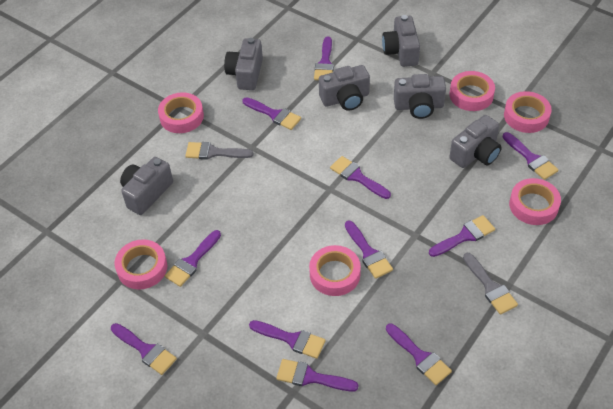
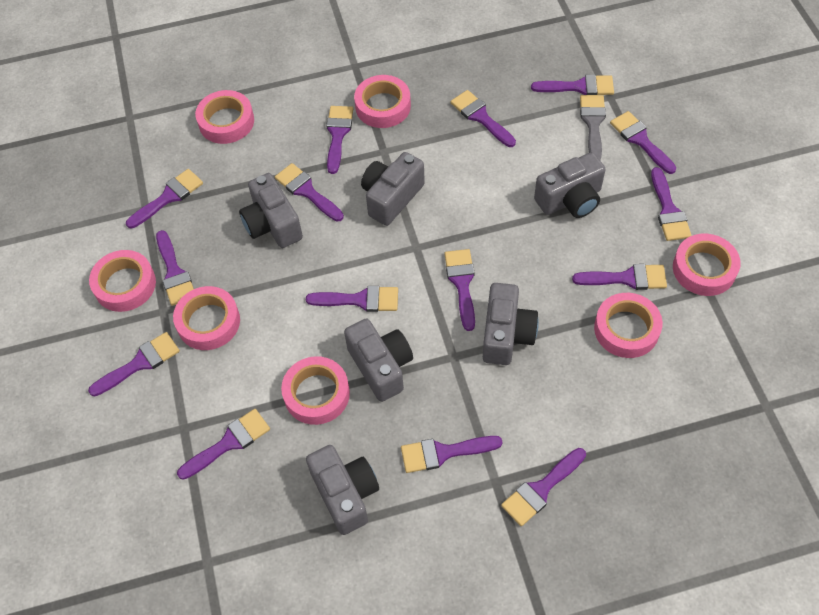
grey brush: 2 -> 1
pink tape: 6 -> 7
purple brush: 11 -> 15

